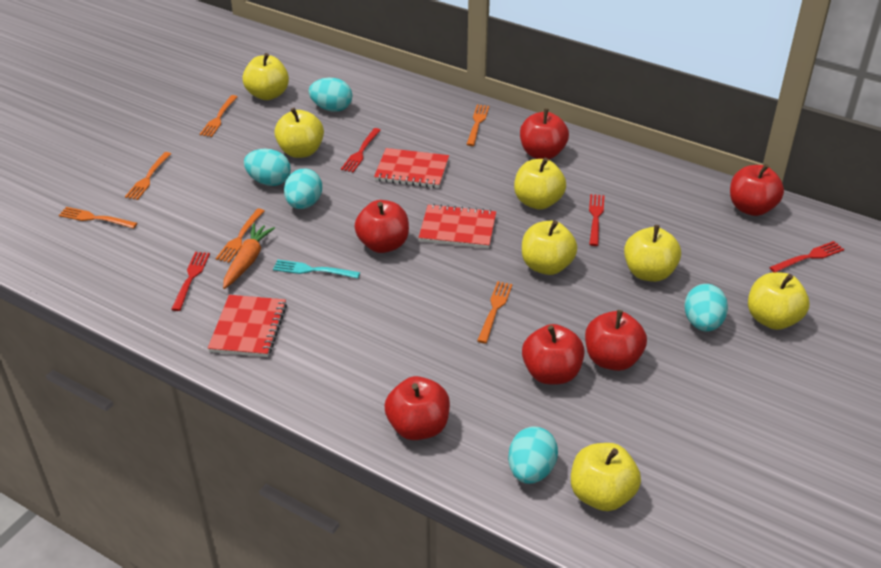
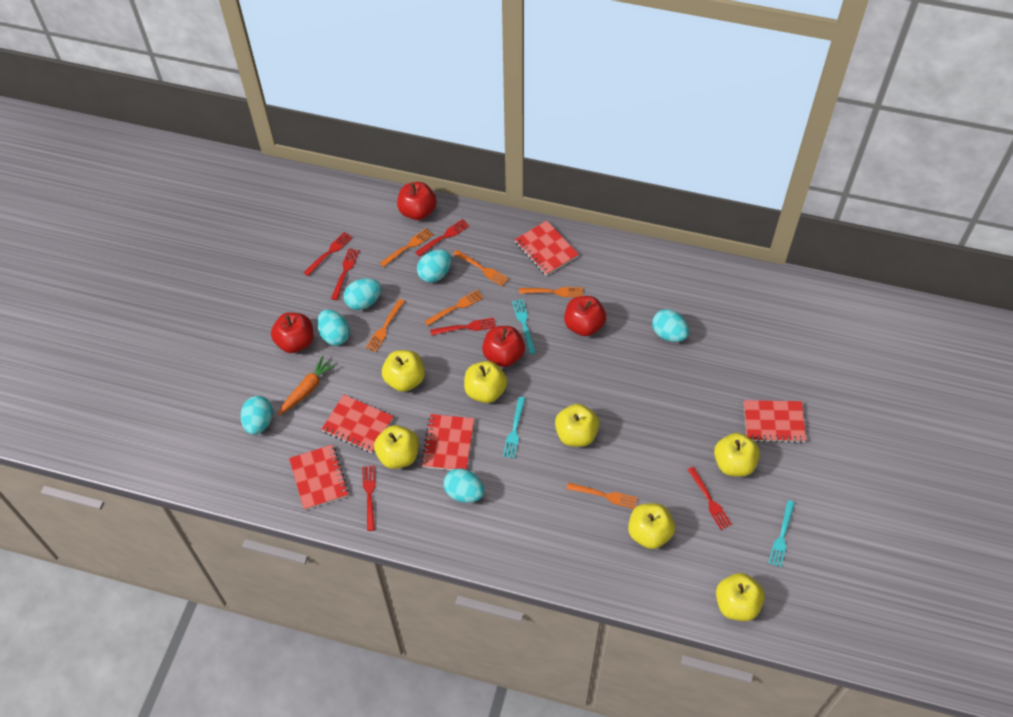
red apple: 6 -> 4
red fork: 4 -> 6
red notebook: 3 -> 5
turquoise egg: 5 -> 6
turquoise fork: 1 -> 3

